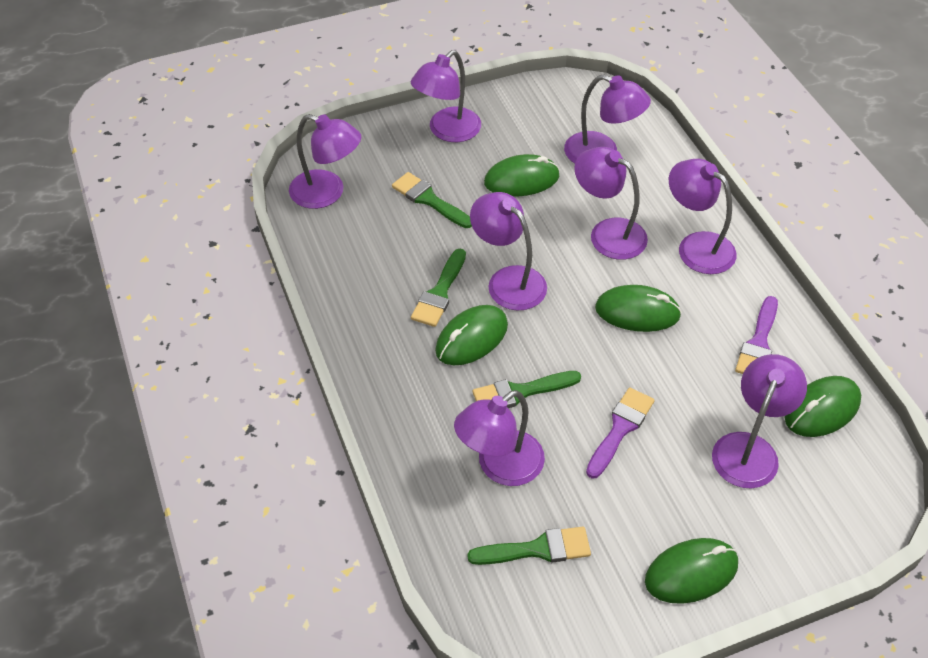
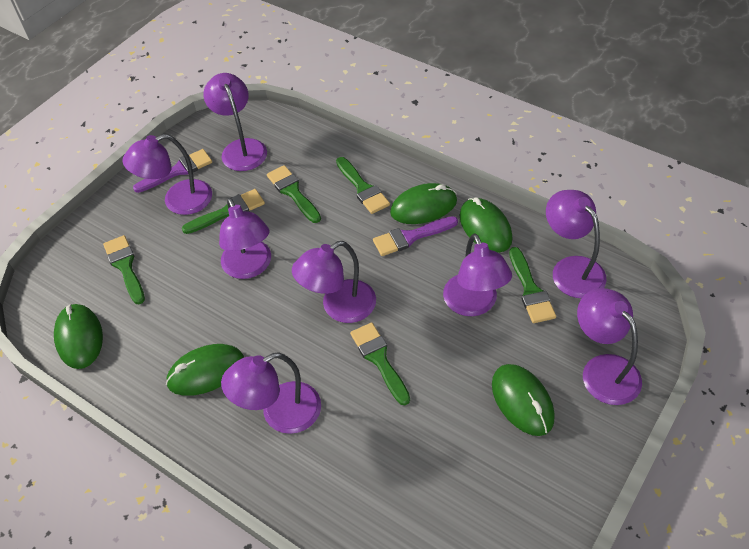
green brush: 4 -> 6

